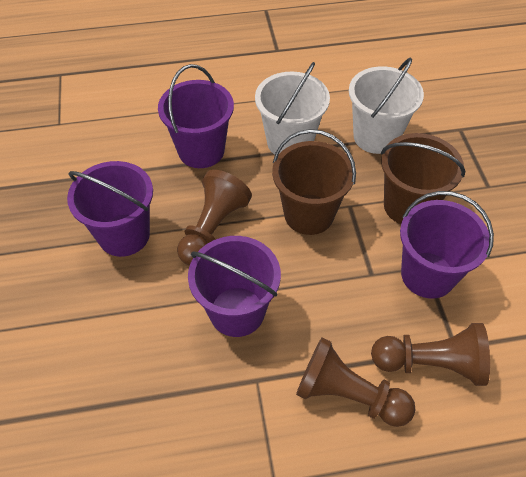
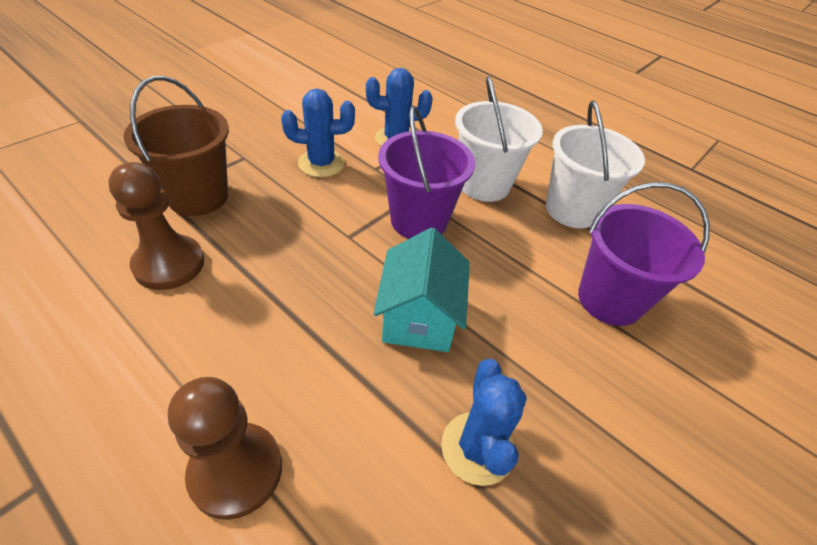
blue cactus: 0 -> 3
brown bucket: 2 -> 1
brown pawn: 3 -> 2
purple bucket: 4 -> 2
turquoise house: 0 -> 1

